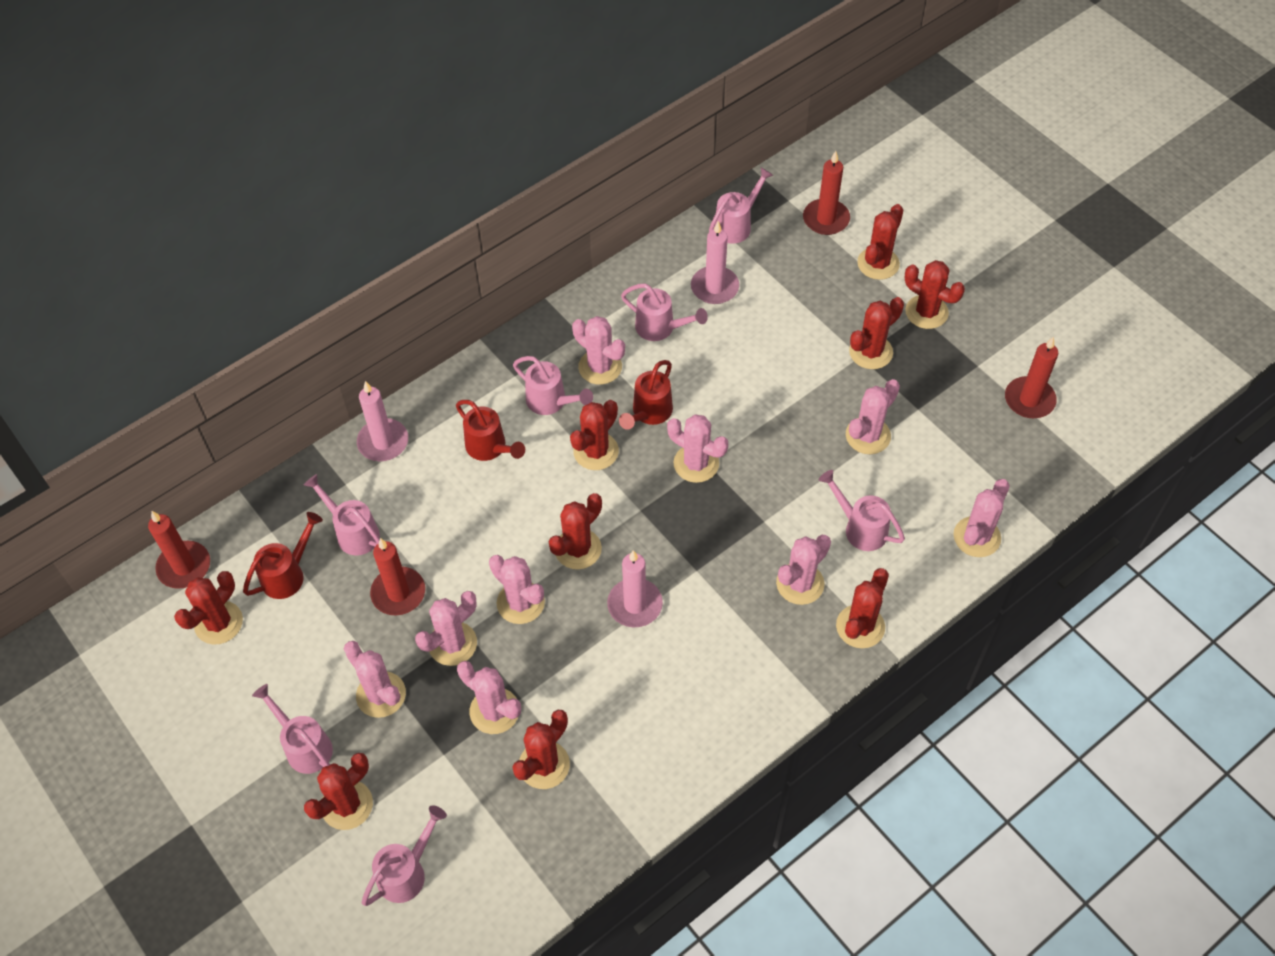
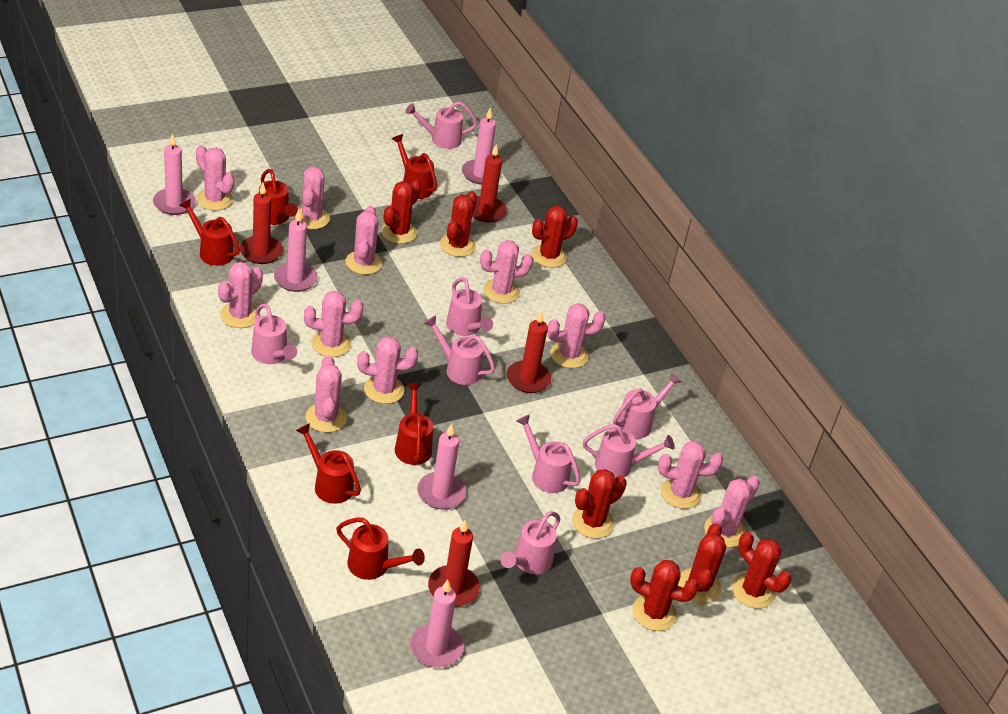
pink cactus: 9 -> 11
pink candle: 3 -> 5
pink watering can: 7 -> 8
red cactus: 9 -> 7
red watering can: 3 -> 6

